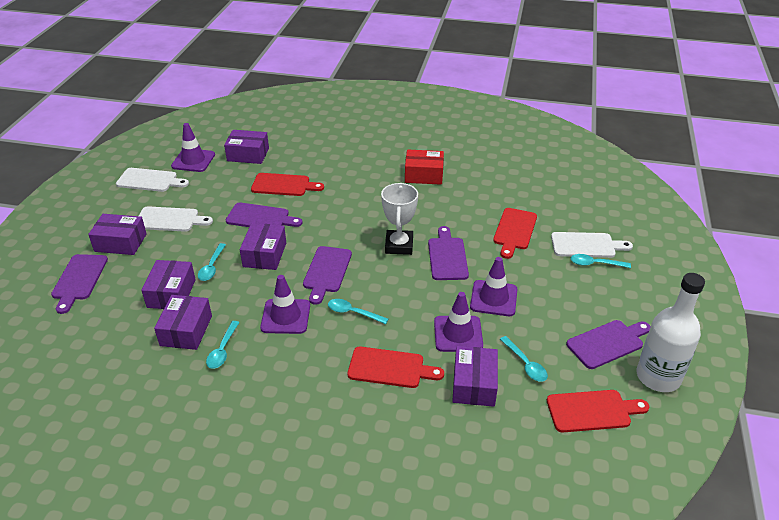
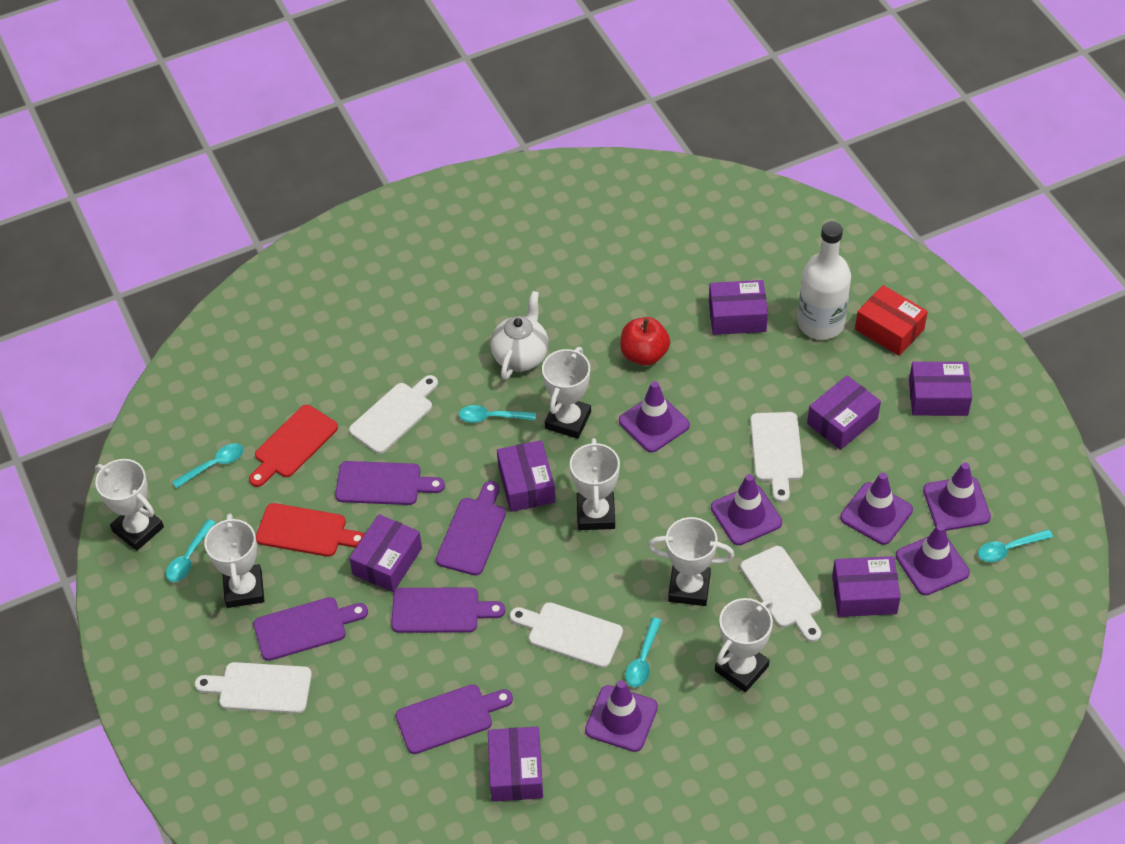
purple box: 6 -> 7
purple traffic cone: 4 -> 6
red apple: 0 -> 1
red cutting board: 4 -> 2
white cutting board: 3 -> 5
white teapot: 0 -> 1
white trophy: 1 -> 6

